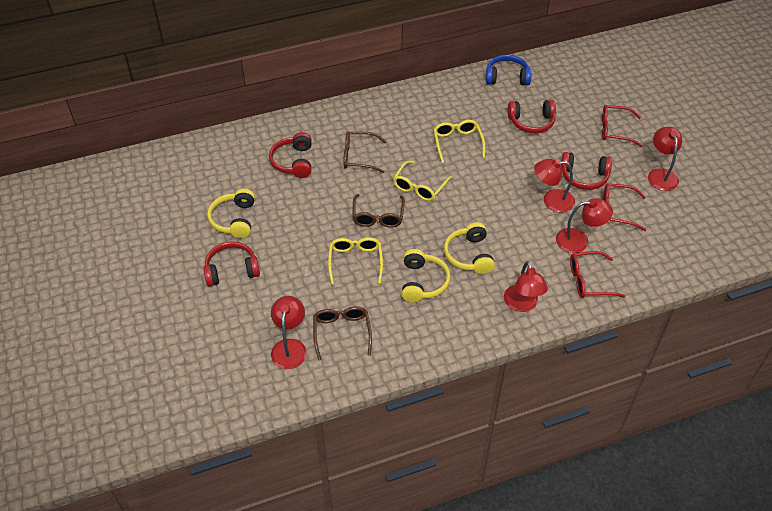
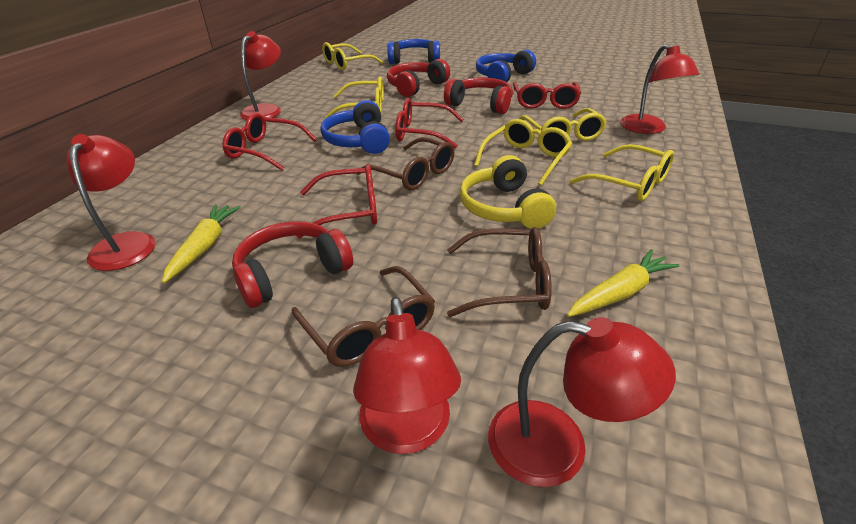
blue headphones: 1 -> 3
red glasses: 3 -> 4
red headphones: 4 -> 3
yellow carrot: 0 -> 2
yellow glasses: 3 -> 5
yellow headphones: 3 -> 1

